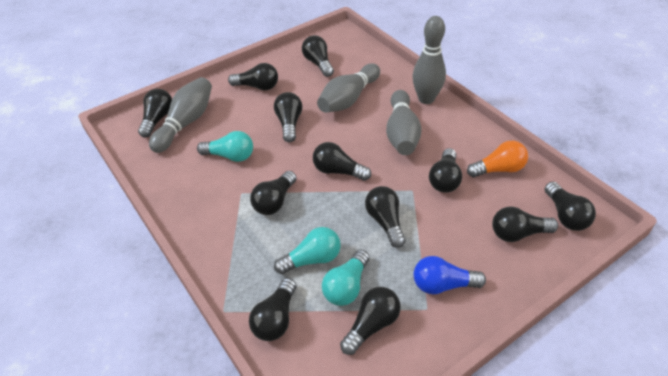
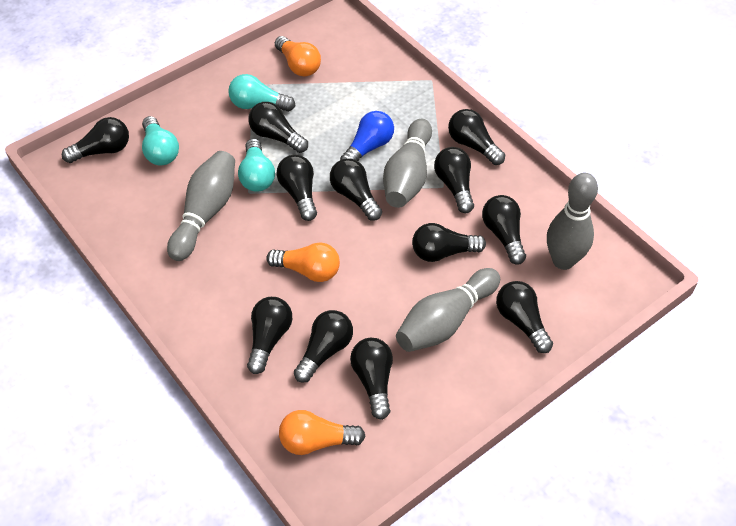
orange light bulb: 1 -> 3

